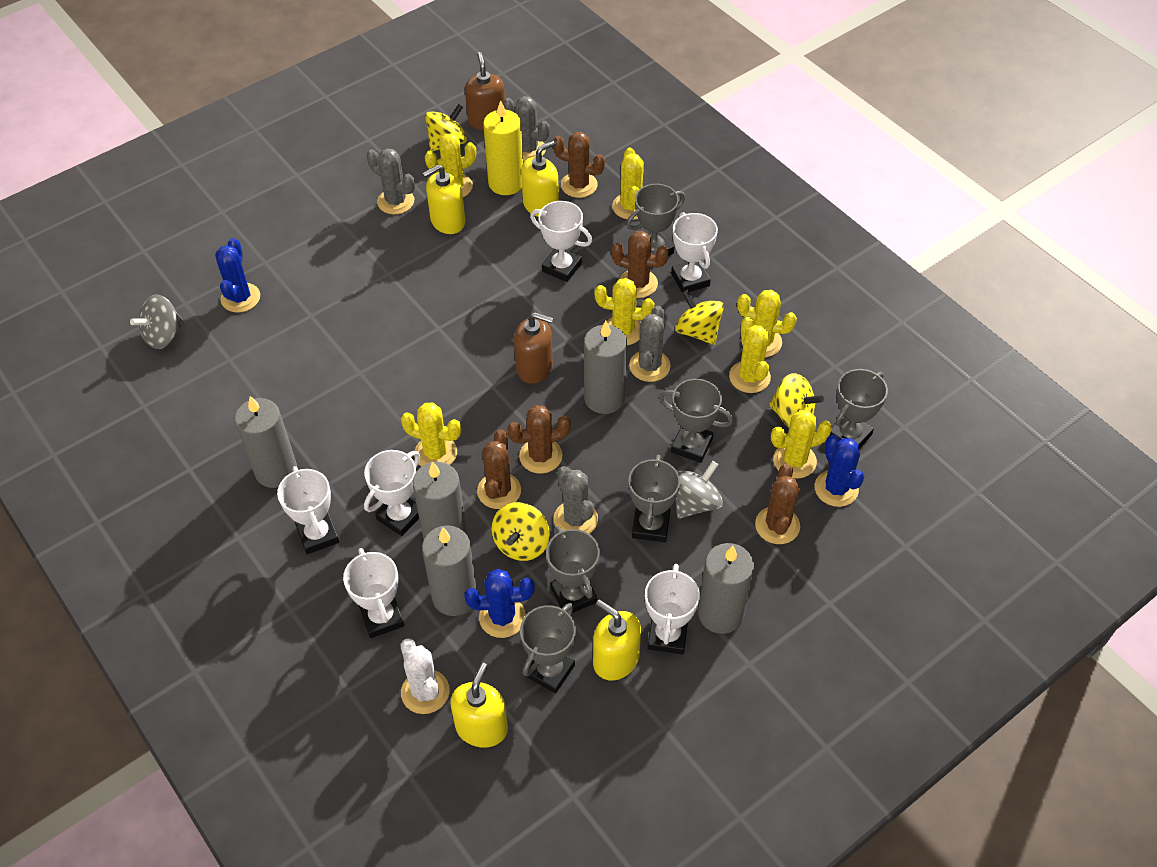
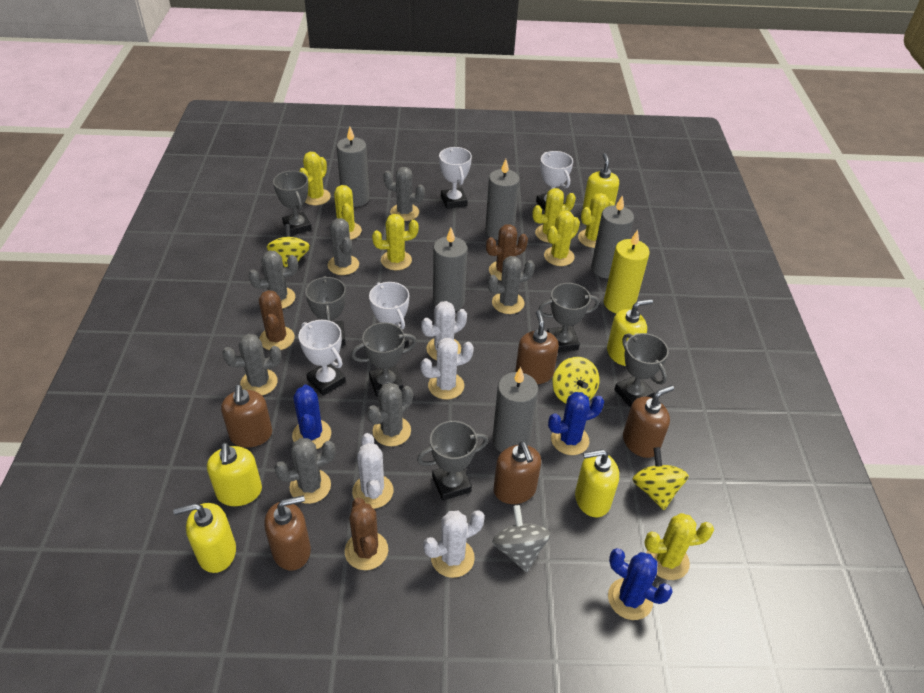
brown cactus: 5 -> 3
brown soap dispenser: 2 -> 5
grey cactus: 4 -> 7
grey spinning top: 2 -> 1
white cactus: 1 -> 4
white trophy: 6 -> 4
yellow soap dispenser: 4 -> 5
yellow spinning top: 4 -> 3

